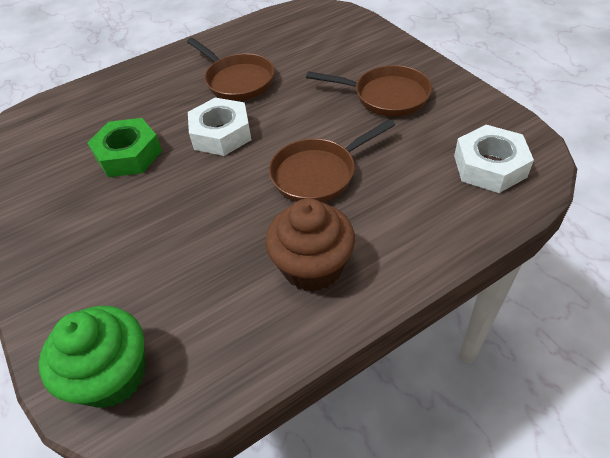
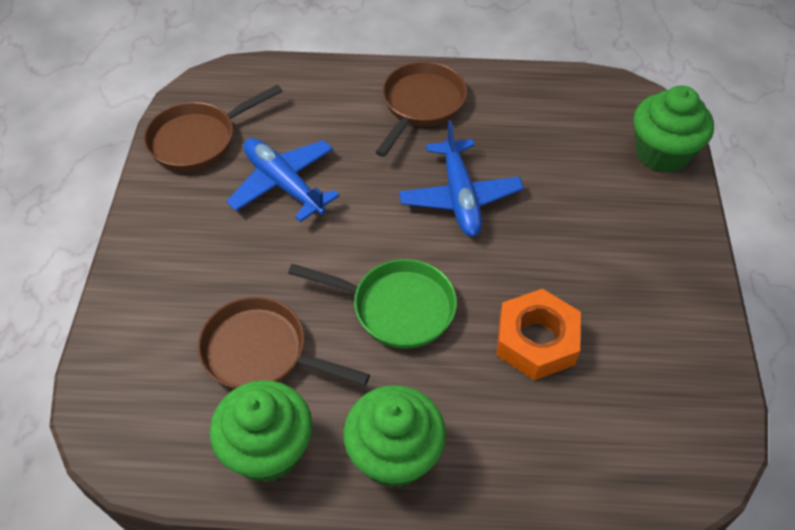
blue plane: 0 -> 2
brown cupcake: 1 -> 0
green cupcake: 1 -> 3
green nut: 1 -> 0
green pan: 0 -> 1
orange nut: 0 -> 1
white nut: 2 -> 0

